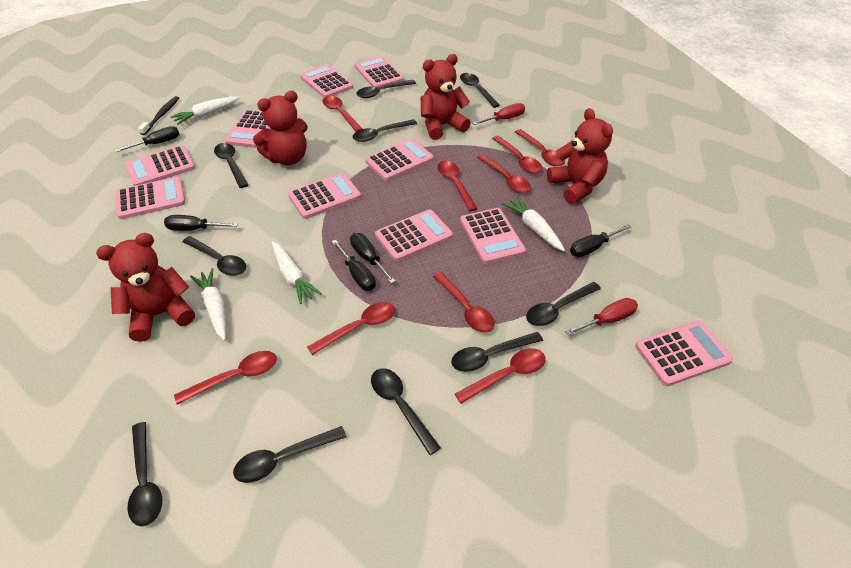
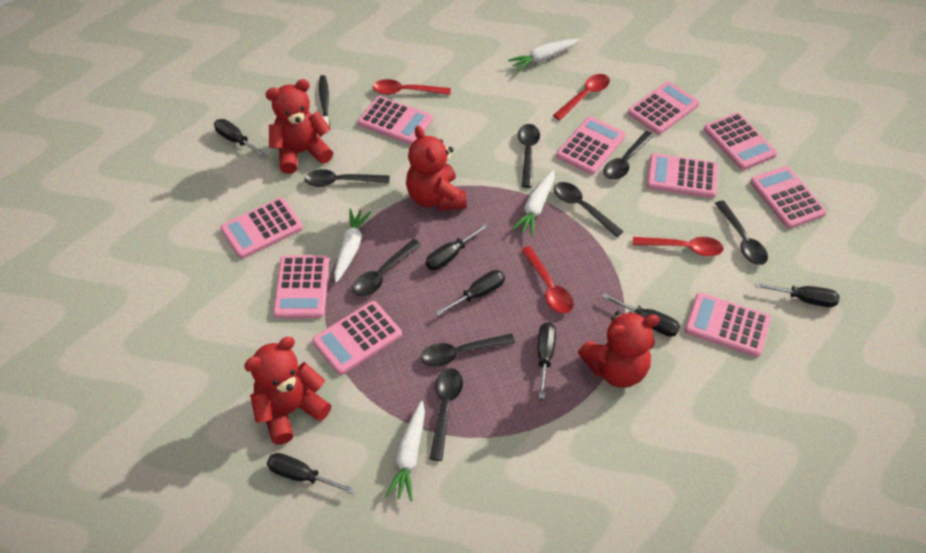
black screwdriver: 5 -> 7
black spoon: 10 -> 8
red screwdriver: 2 -> 0
red spoon: 9 -> 4

